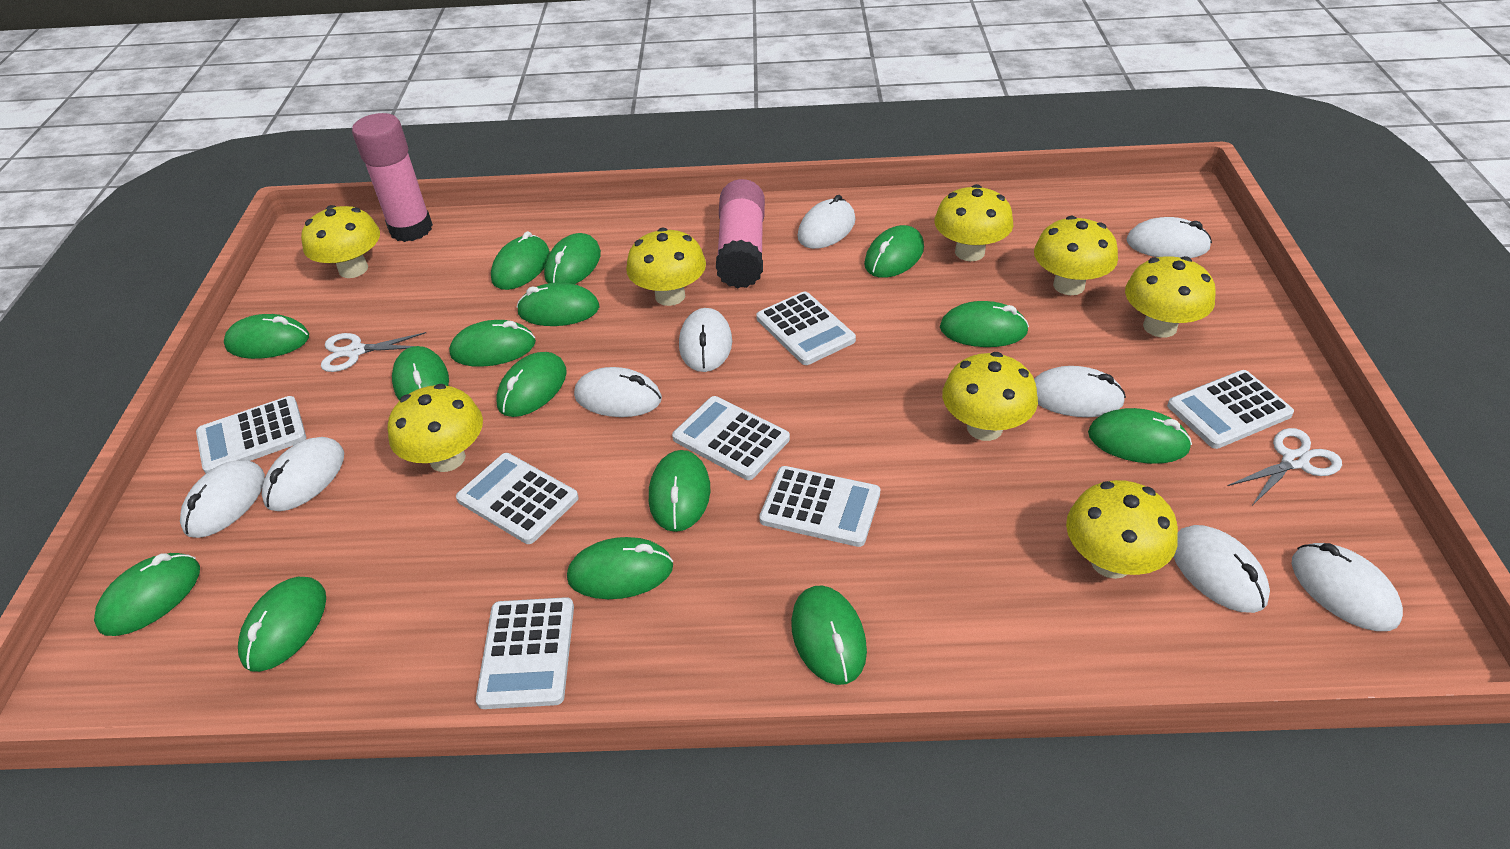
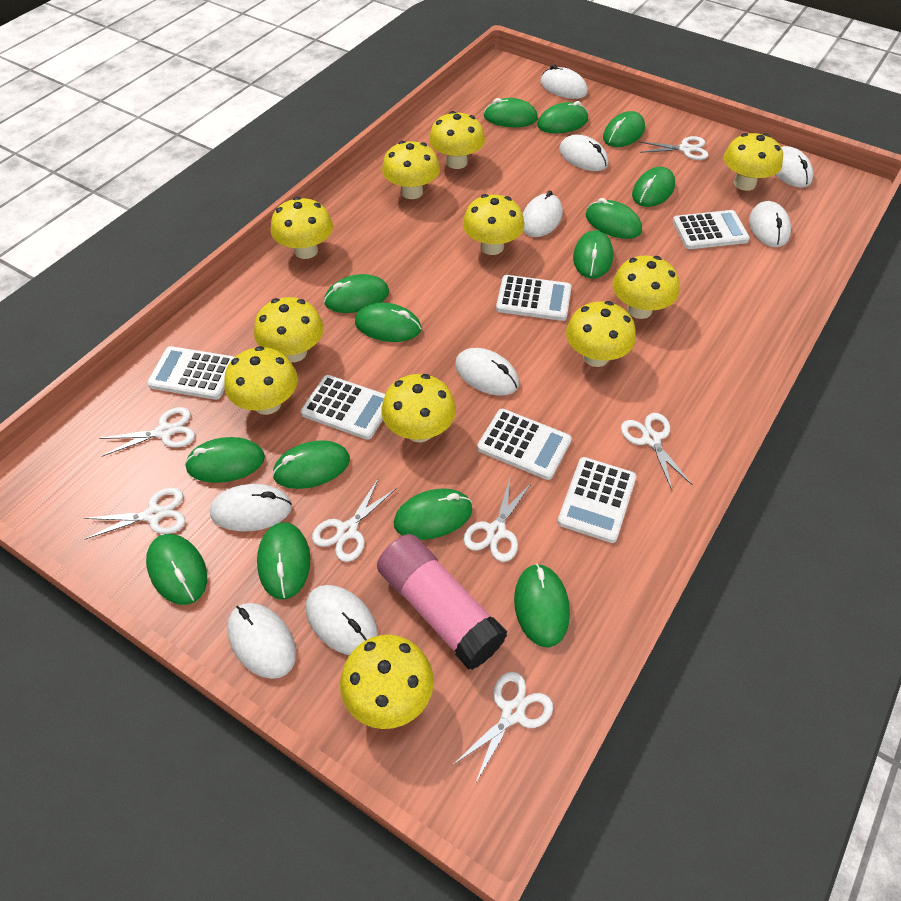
green mouse: 15 -> 14
pink glue stick: 2 -> 1
white calculator: 7 -> 6
white scissors: 2 -> 7
yellow mushroom: 8 -> 11

